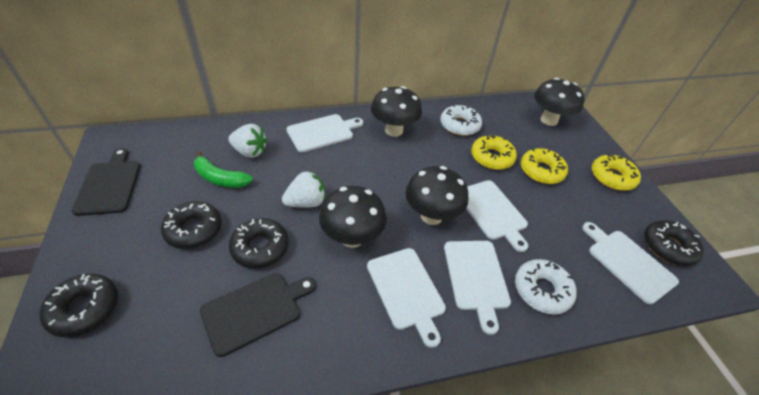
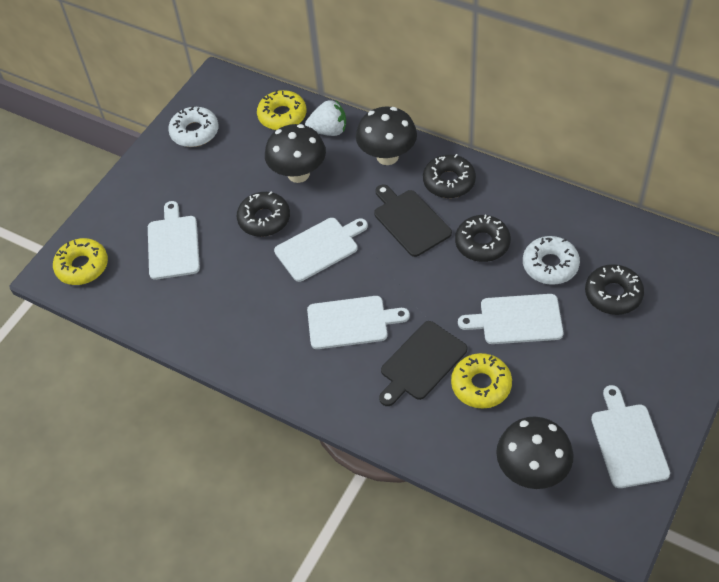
black mushroom: 4 -> 3
green banana: 1 -> 0
white strawberry: 2 -> 1

